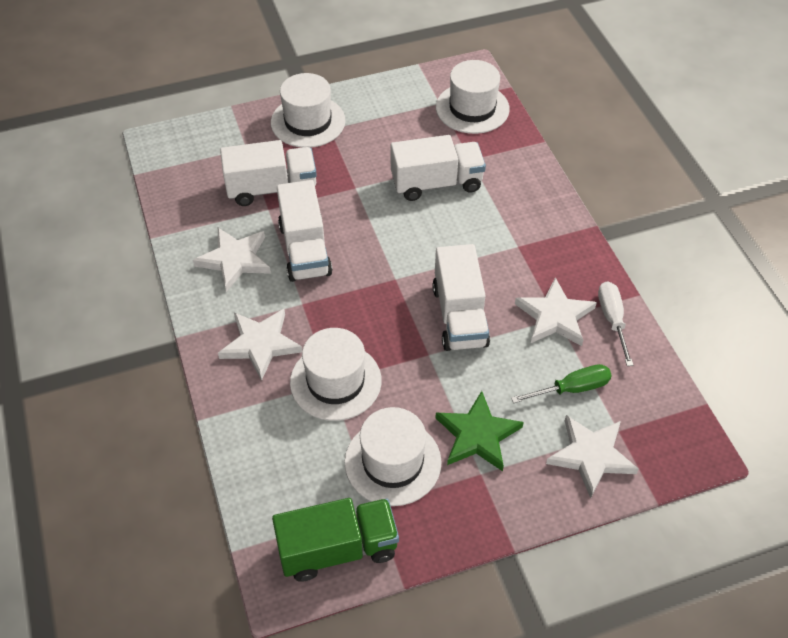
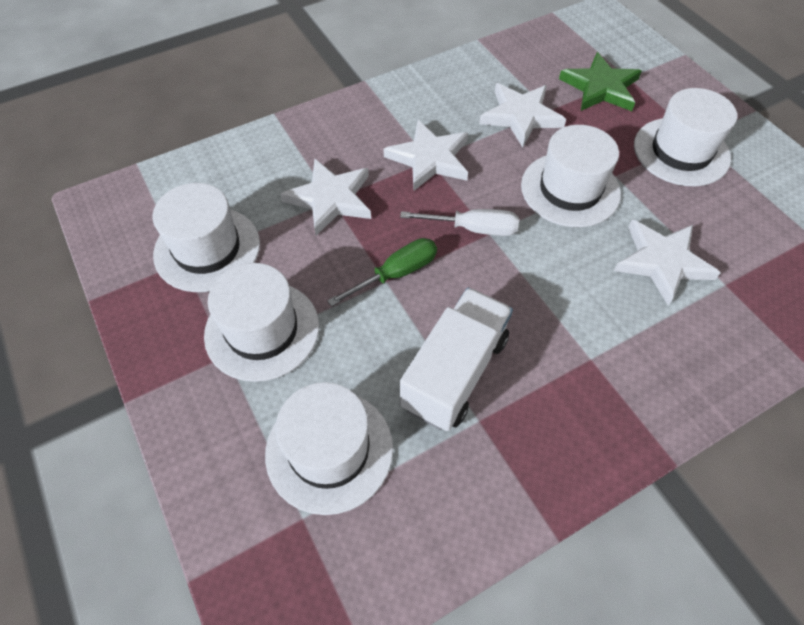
green truck: 1 -> 0
white hat: 4 -> 5
white truck: 4 -> 1

